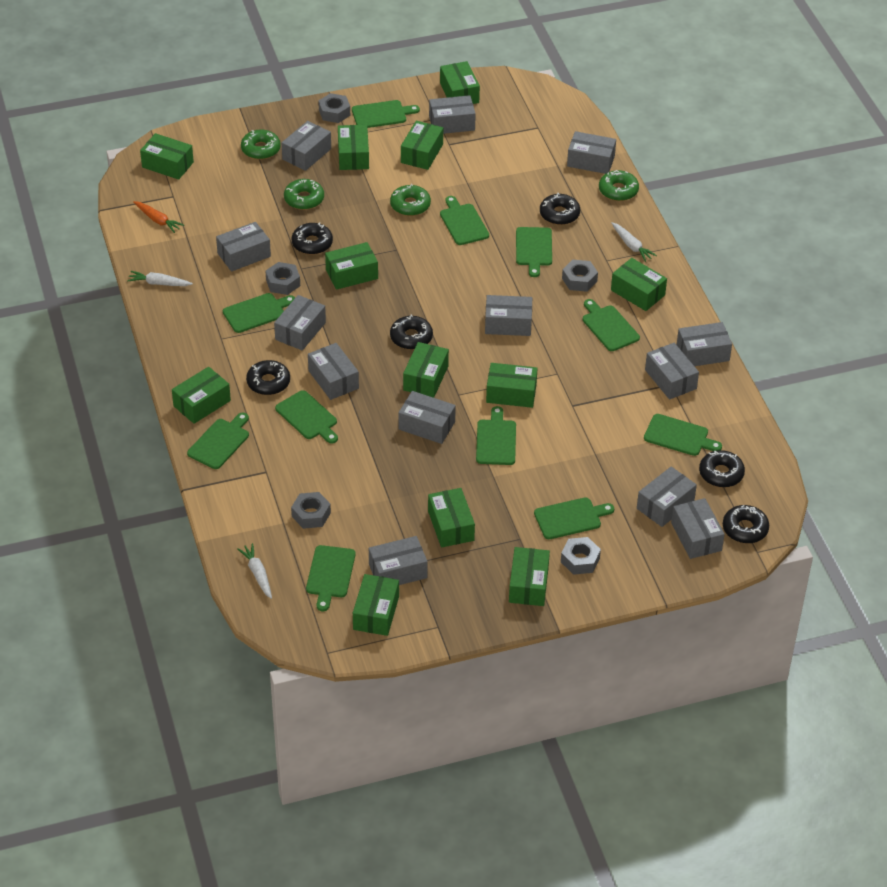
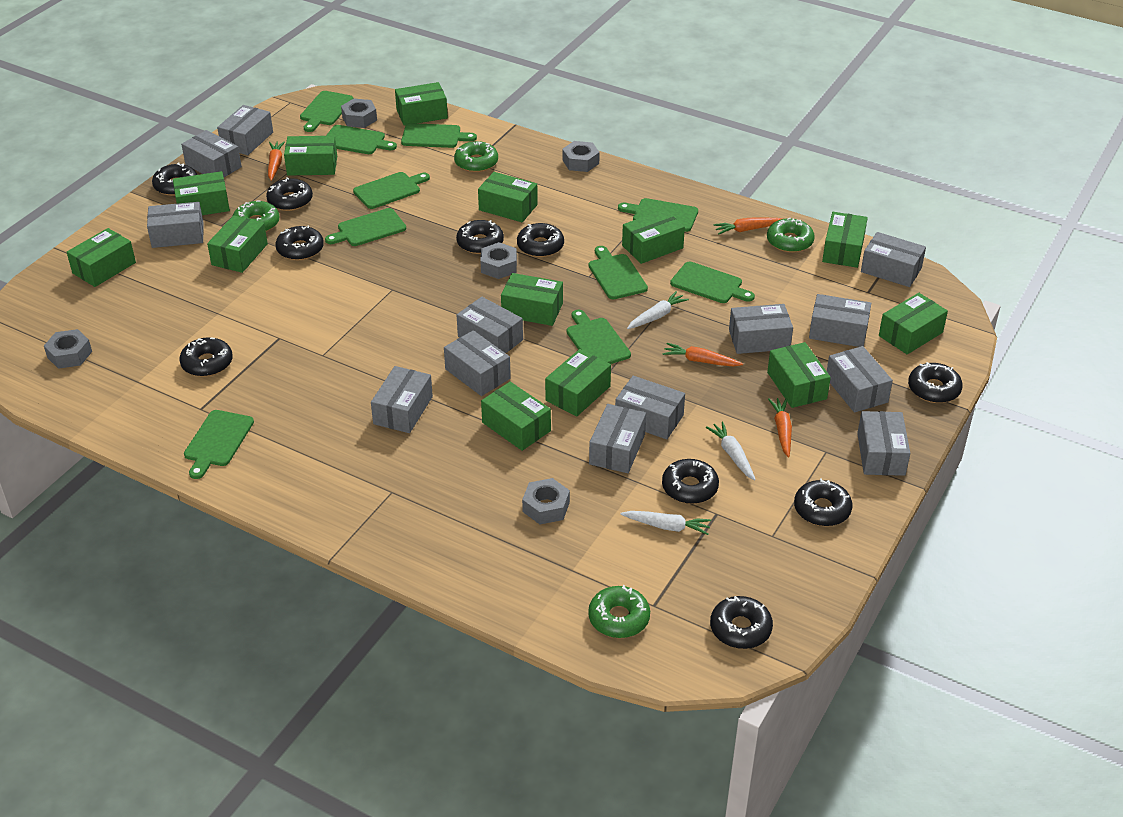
black donut: 6 -> 10
green box: 12 -> 13
green cutting board: 11 -> 10
orange carrot: 1 -> 4

